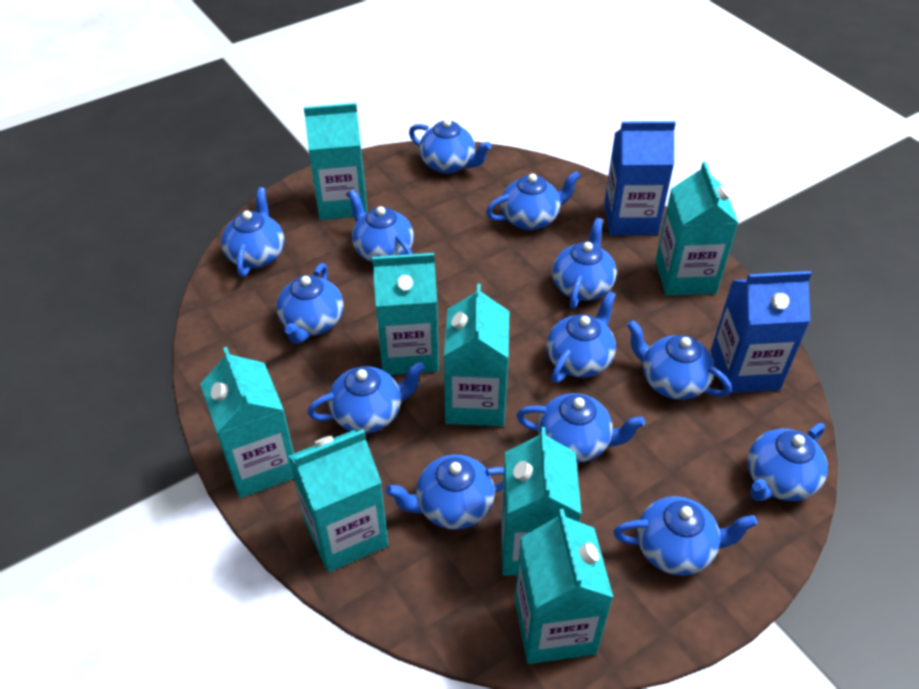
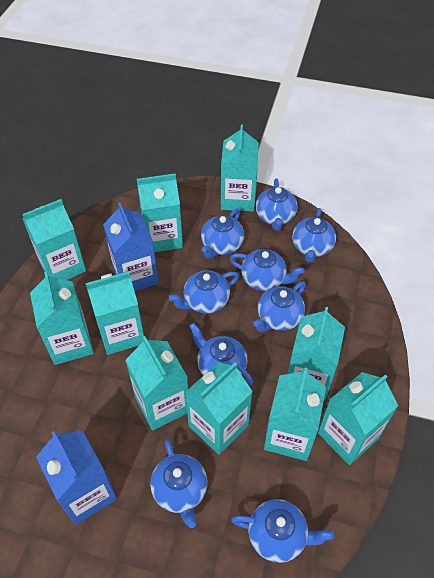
blue teapot: 13 -> 9
turquoise carton: 8 -> 10

